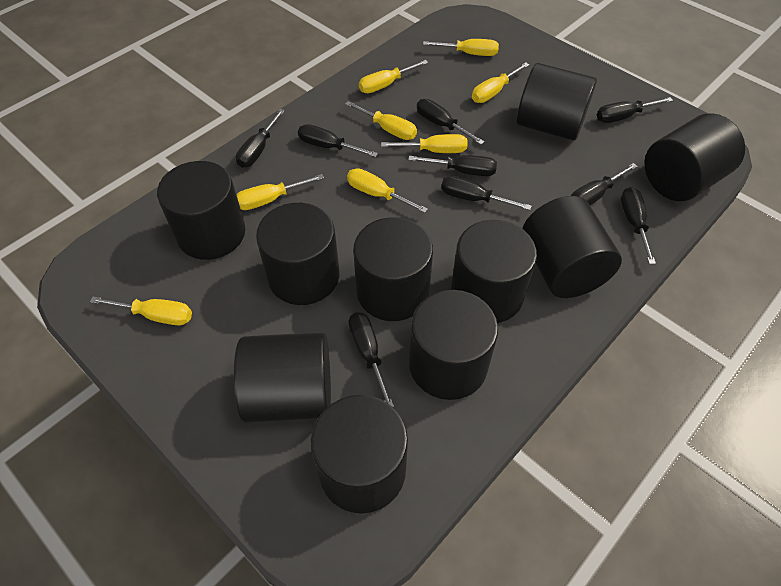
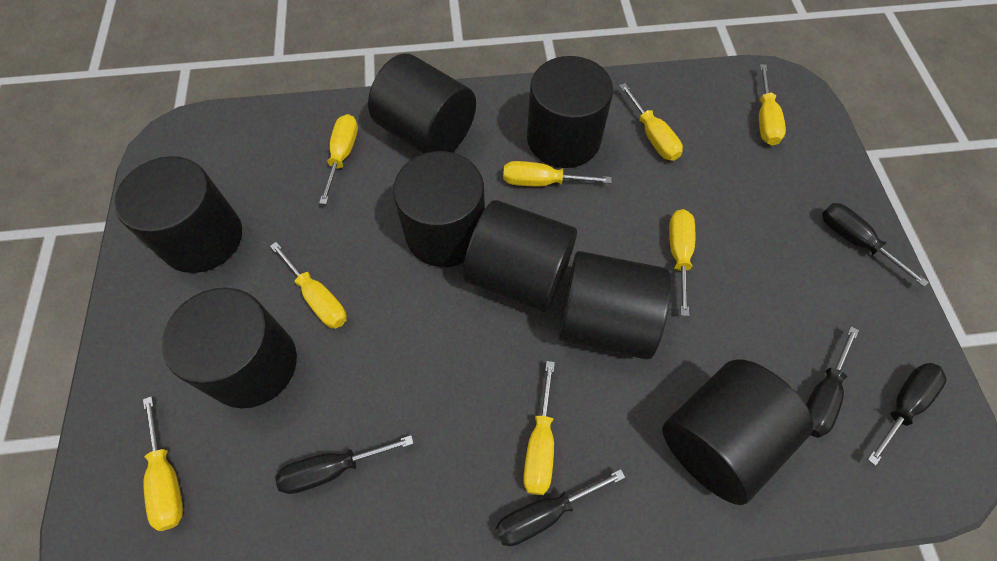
black cylinder: 10 -> 8
black screwdriver: 9 -> 5

